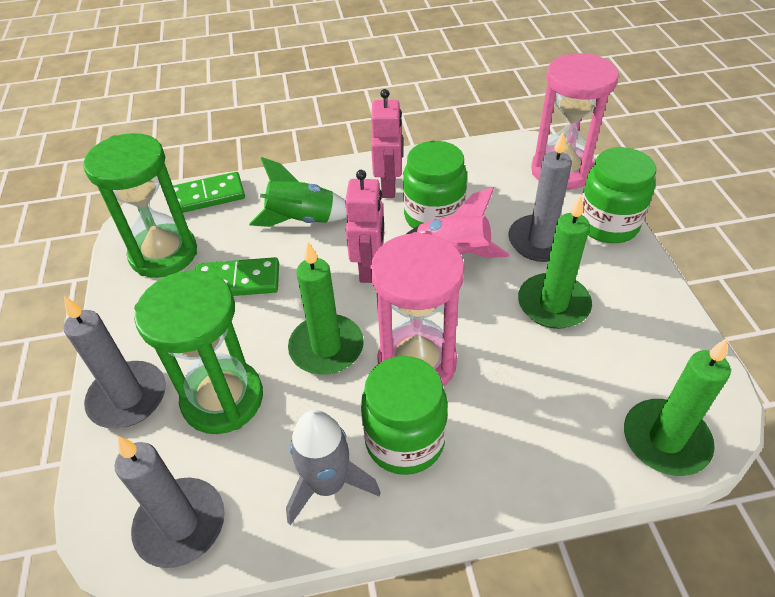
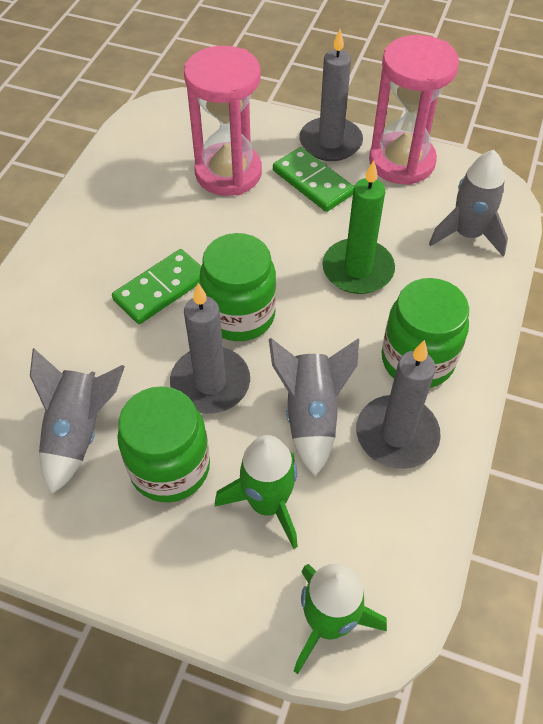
green candle: 3 -> 1
green hourglass: 2 -> 0
green rocket: 1 -> 2
grey rocket: 1 -> 3
pink robot: 2 -> 0
pink rocket: 1 -> 0

